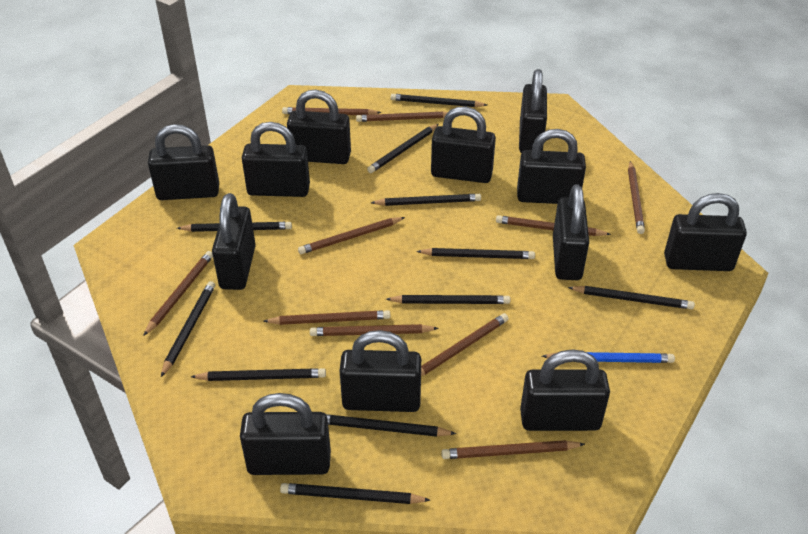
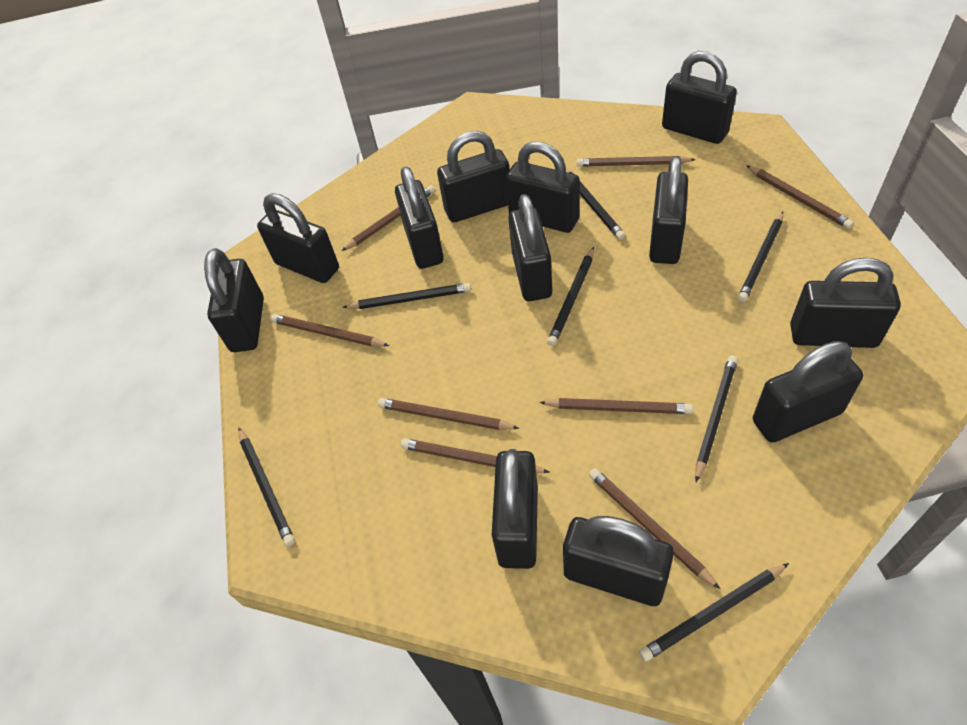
black pencil: 11 -> 7
blue pencil: 1 -> 0
brown pencil: 10 -> 8

